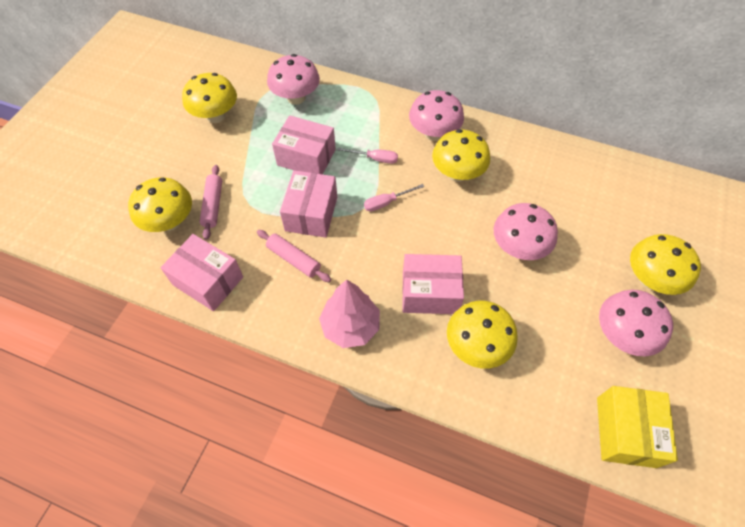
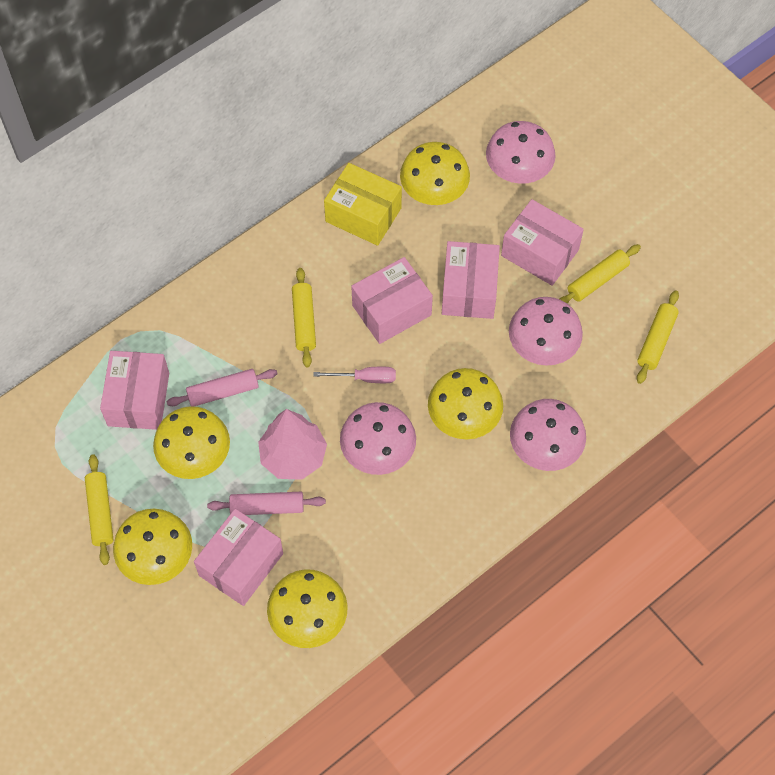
pink box: 4 -> 5
pink screwdriver: 2 -> 1
yellow rolling pin: 0 -> 4

